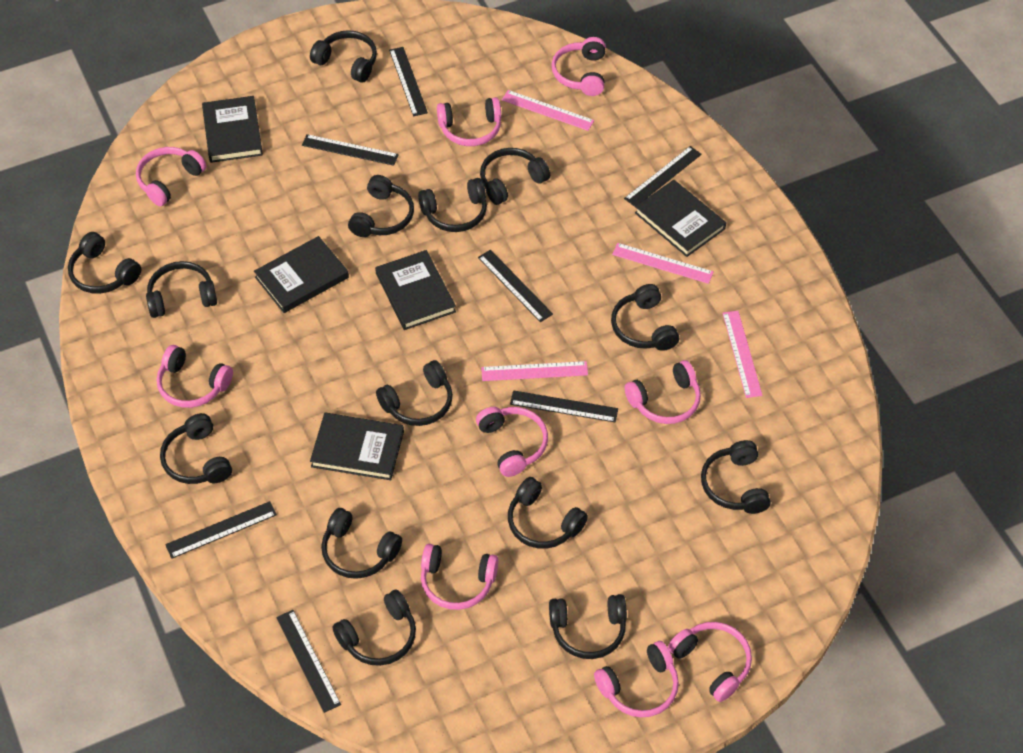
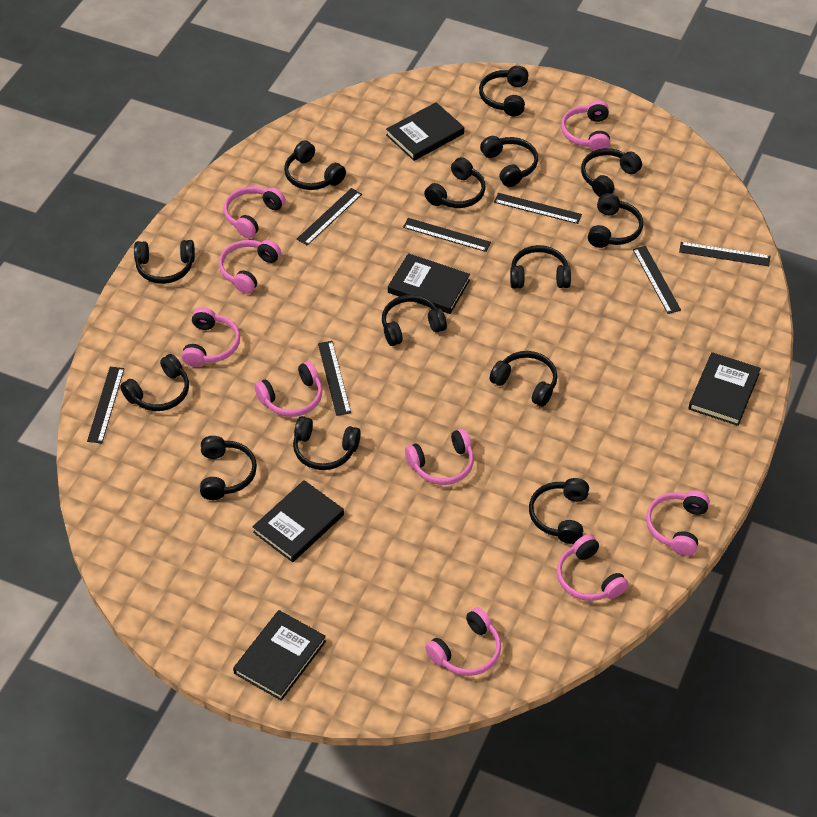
pink ruler: 4 -> 0

